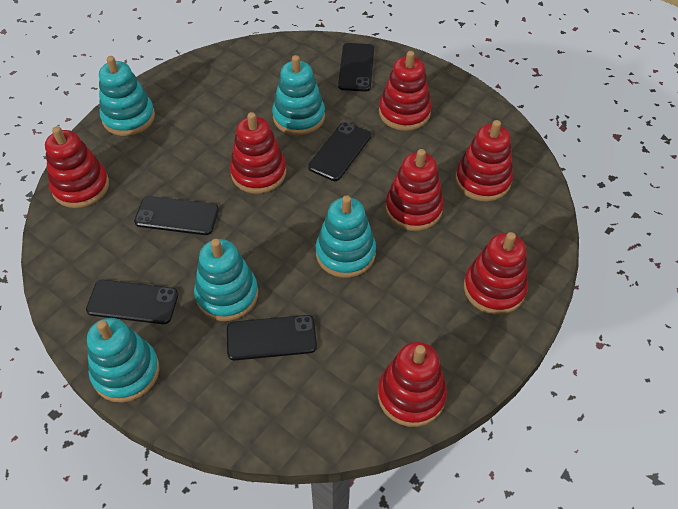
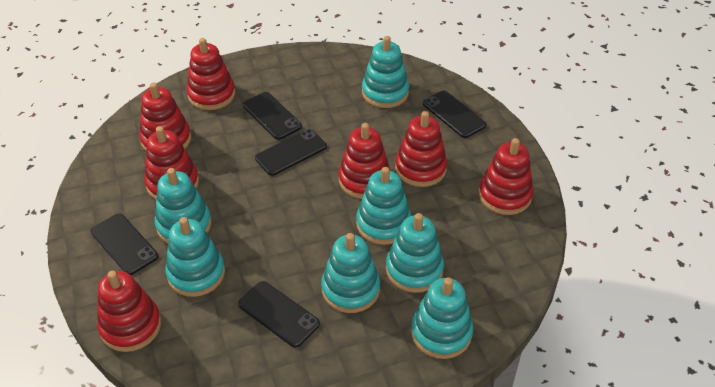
turquoise stacking toy: 5 -> 7

